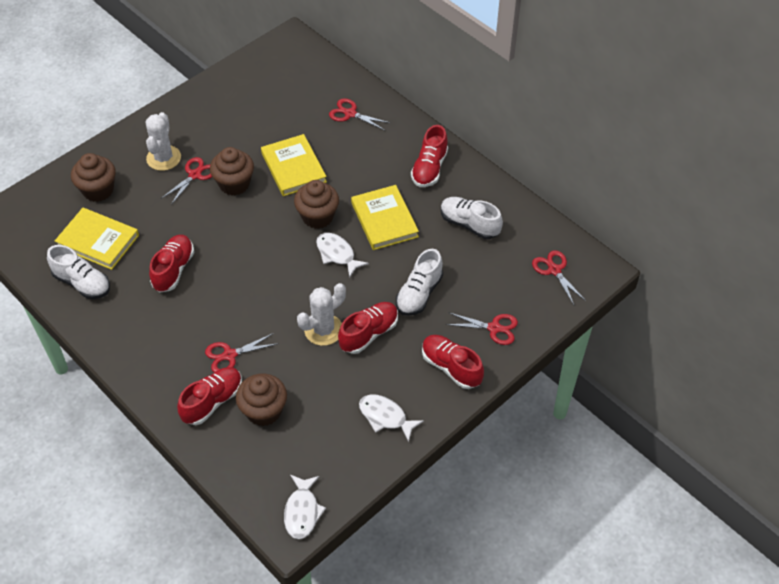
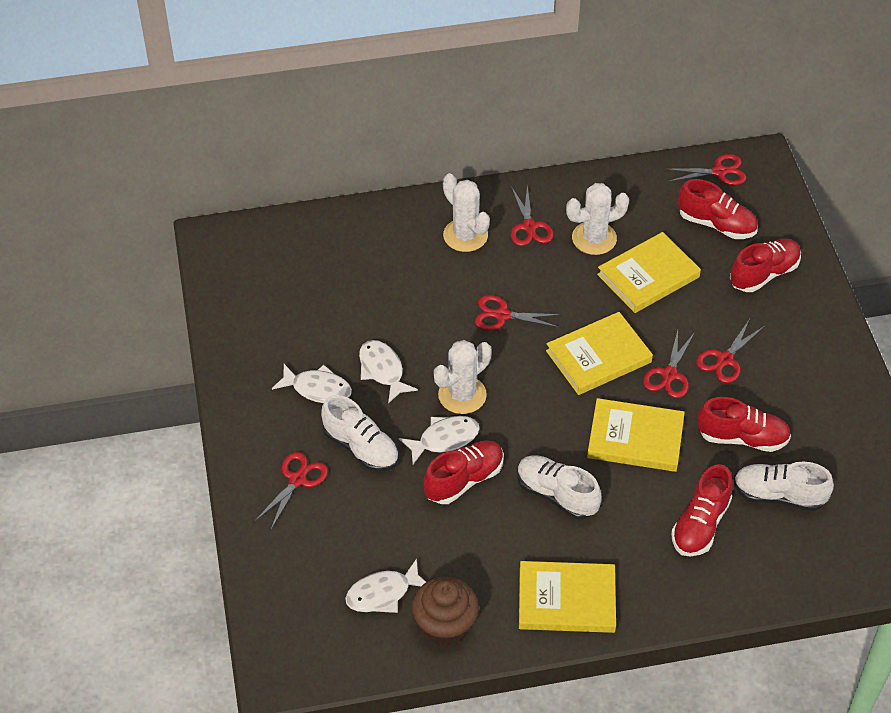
brown cupcake: 4 -> 1
red scissors: 5 -> 6
white cactus: 2 -> 3
white fish: 3 -> 4
yellow book: 3 -> 4

